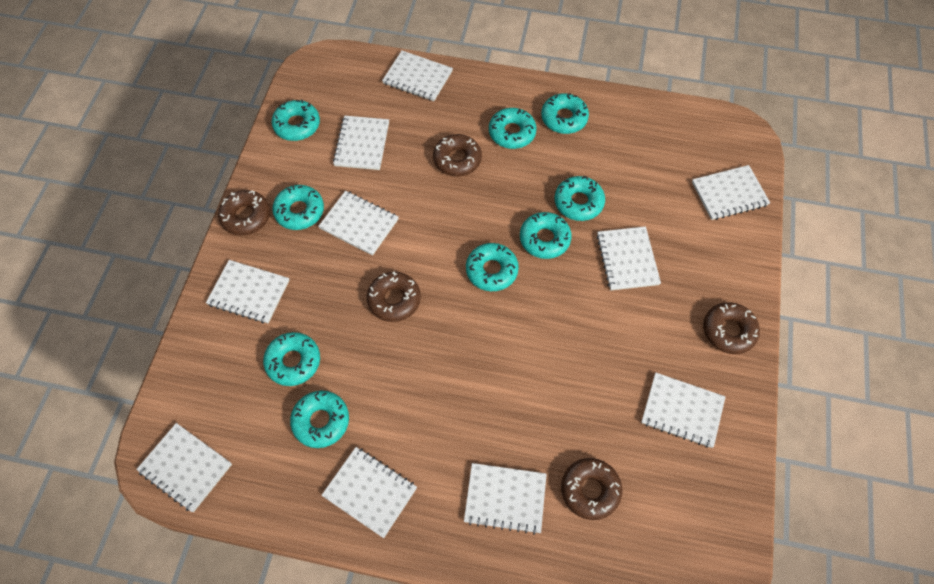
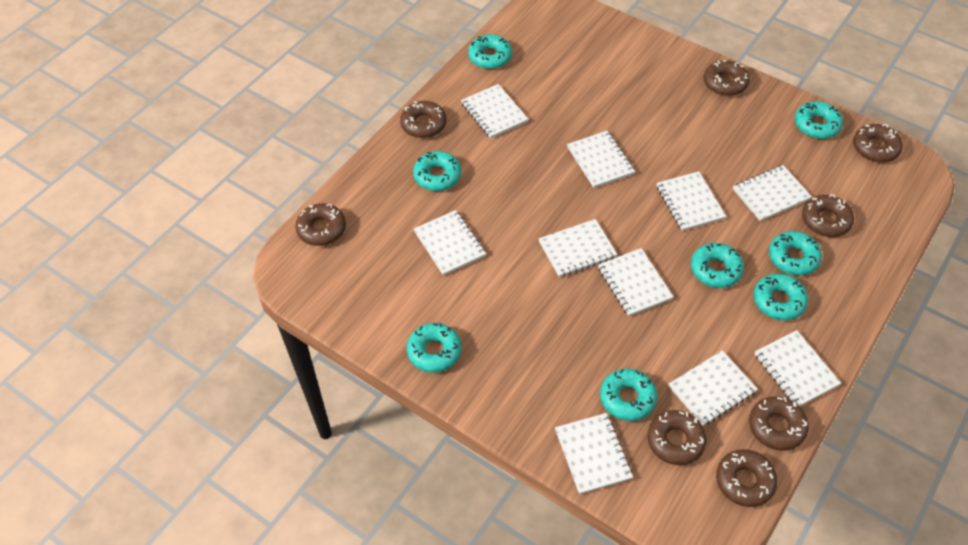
brown donut: 5 -> 8
turquoise donut: 9 -> 8

